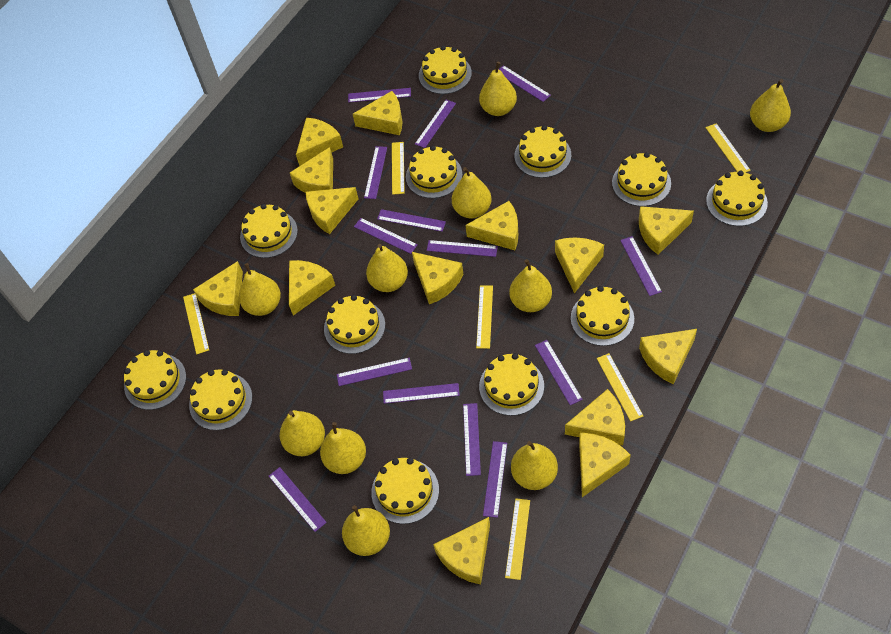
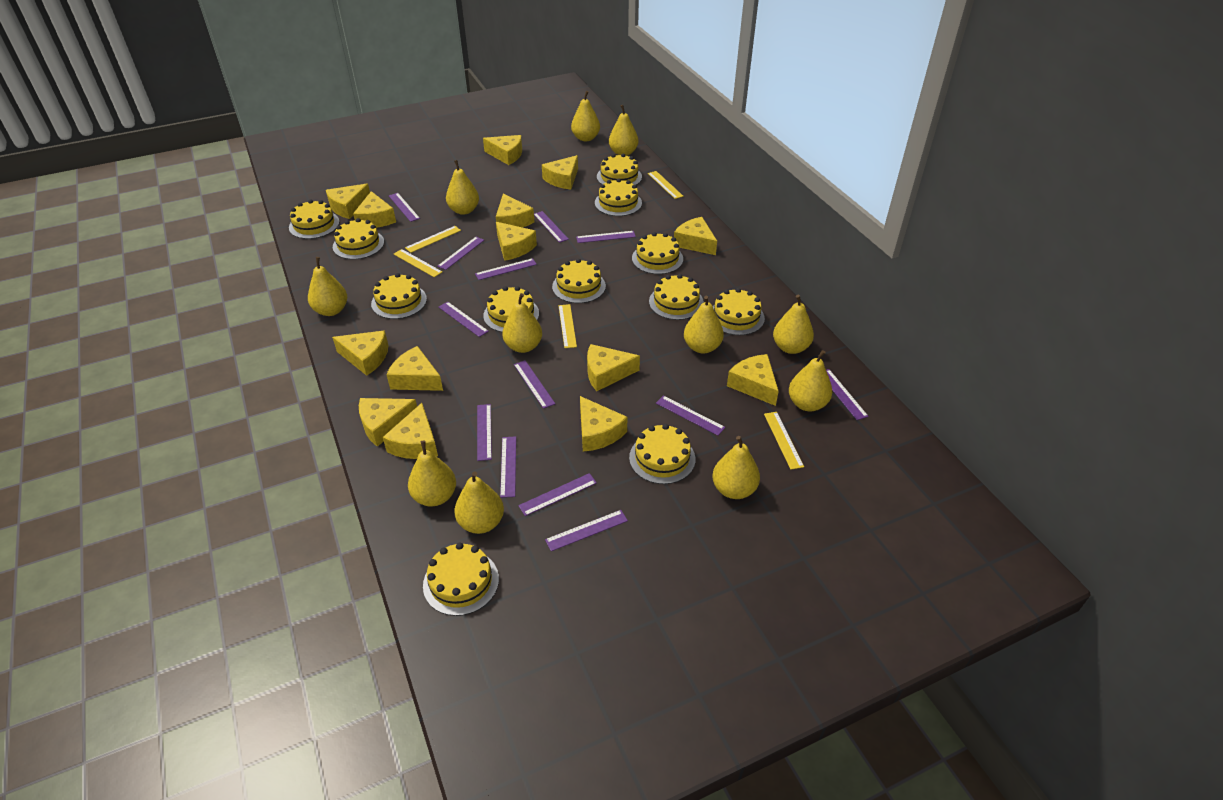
purple ruler: 14 -> 13
yellow pear: 10 -> 11
yellow ruler: 6 -> 5

